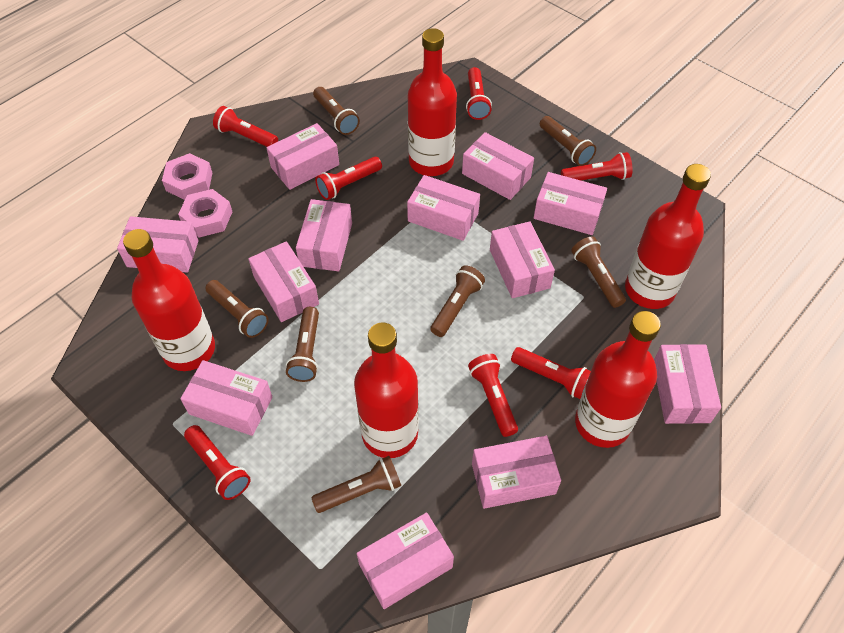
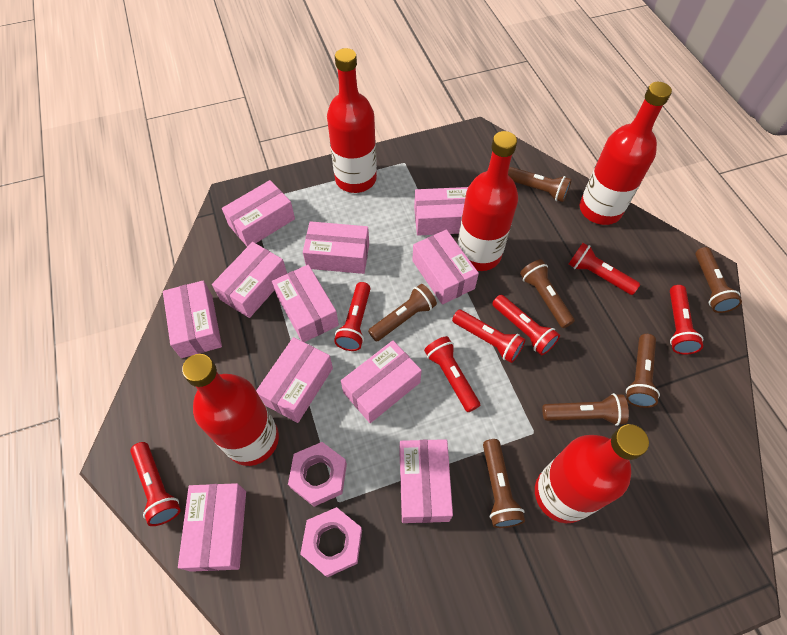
pink box: 12 -> 11

